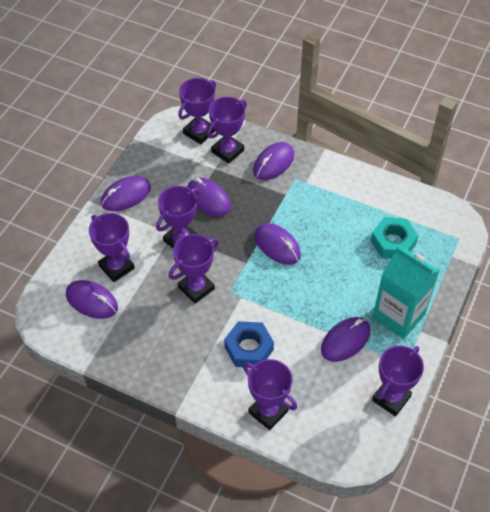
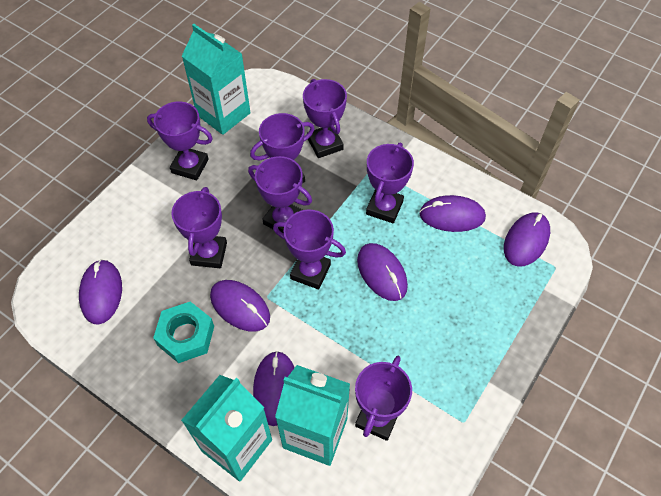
blue nut: 1 -> 0
purple trophy: 7 -> 8
turquoise carton: 1 -> 3

